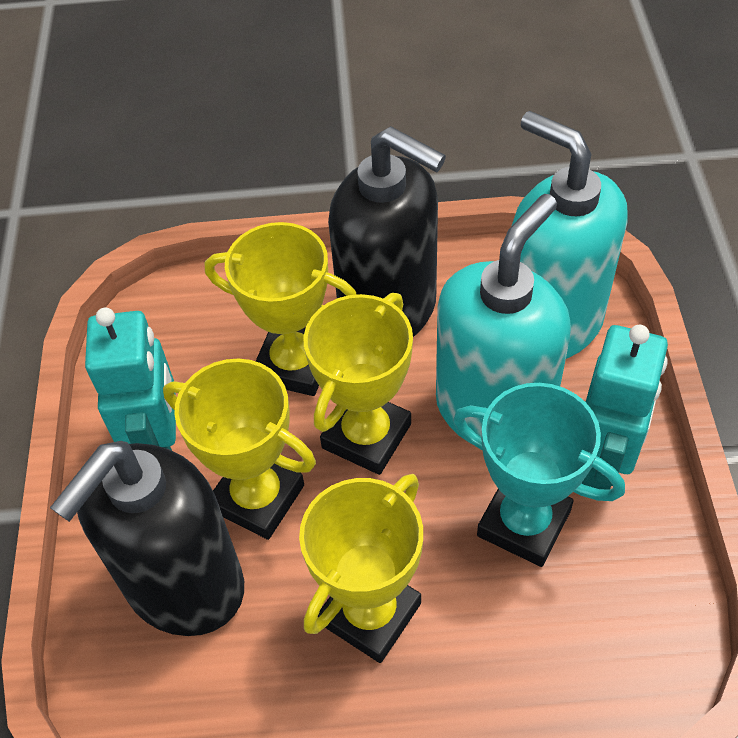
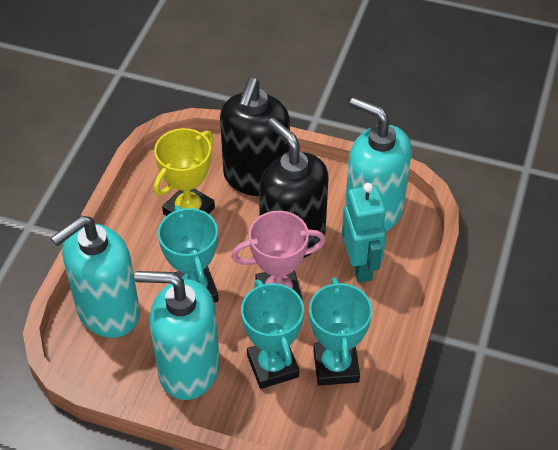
pink trophy: 0 -> 1
turquoise robot: 2 -> 1
turquoise soap dispenser: 2 -> 3
turquoise trophy: 1 -> 3
yellow trophy: 4 -> 1

